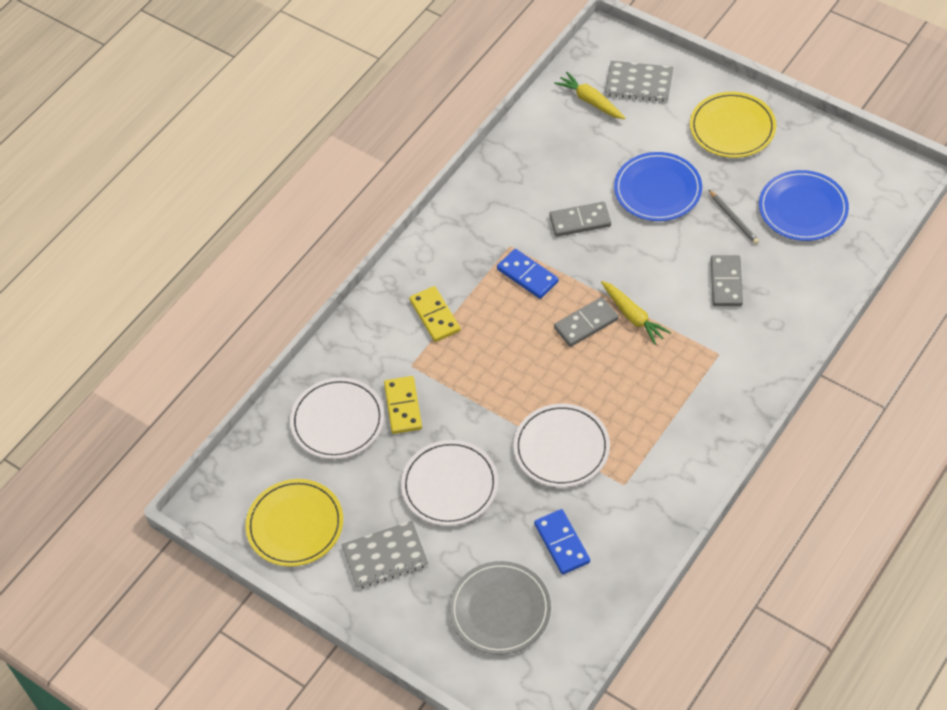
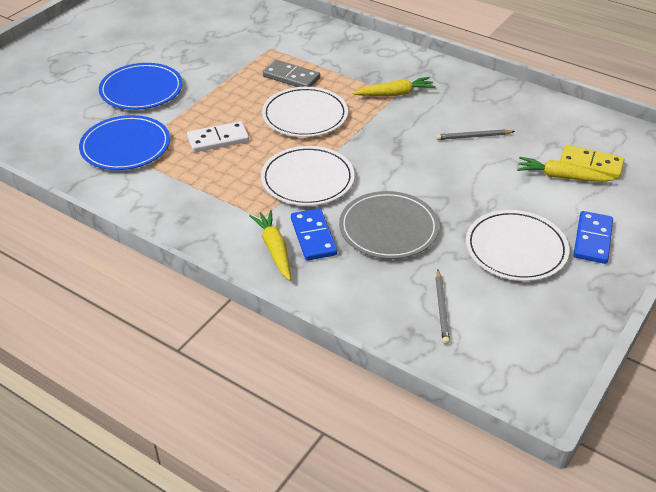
grey domino: 3 -> 1
grey notebook: 2 -> 0
grey pencil: 1 -> 2
white domino: 0 -> 1
yellow carrot: 2 -> 3
yellow domino: 2 -> 1
yellow plate: 2 -> 0

